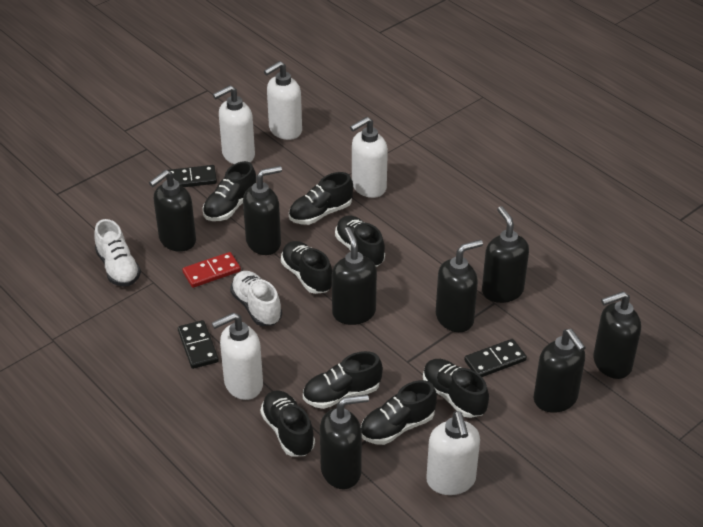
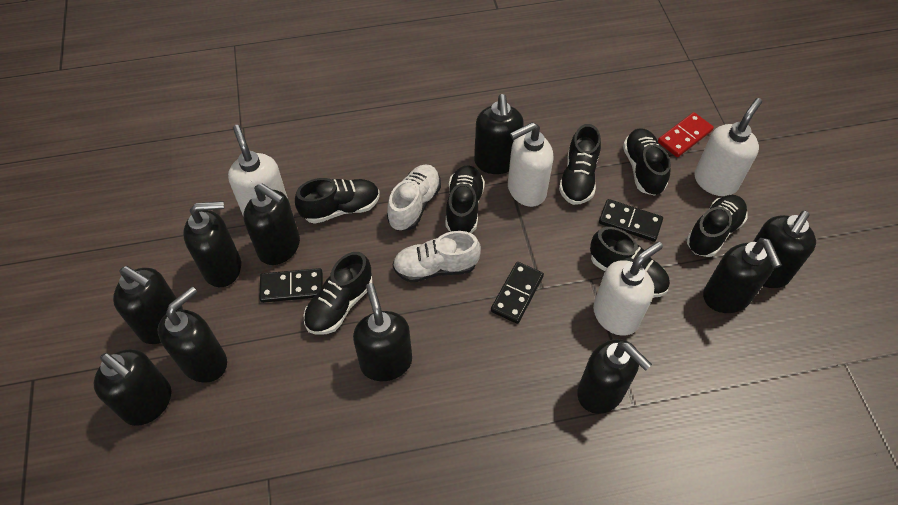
black shoe: 8 -> 7
black soap dispenser: 8 -> 10
white soap dispenser: 5 -> 4

